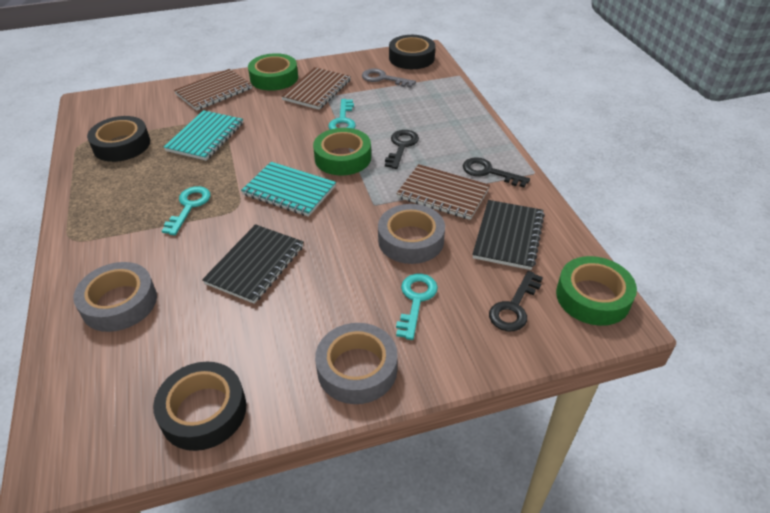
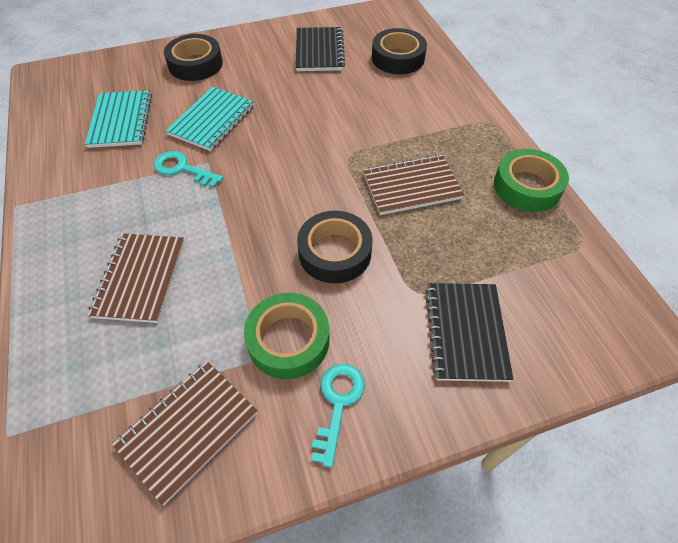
black key: 3 -> 0
green tape: 3 -> 2
grey key: 1 -> 0
grey tape: 3 -> 0
turquoise key: 3 -> 2

